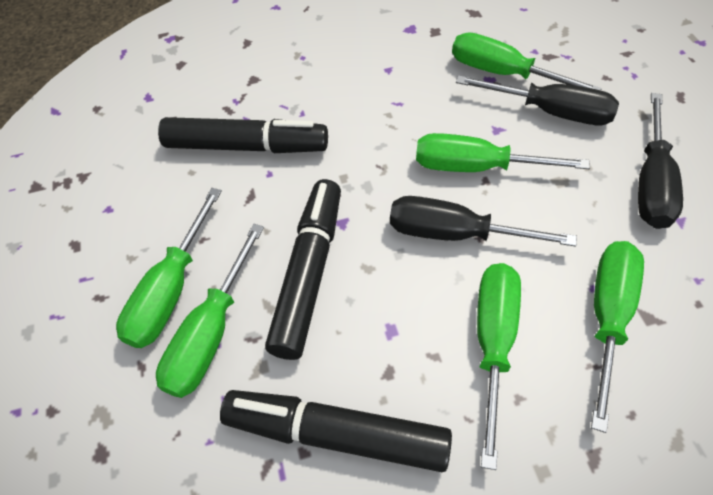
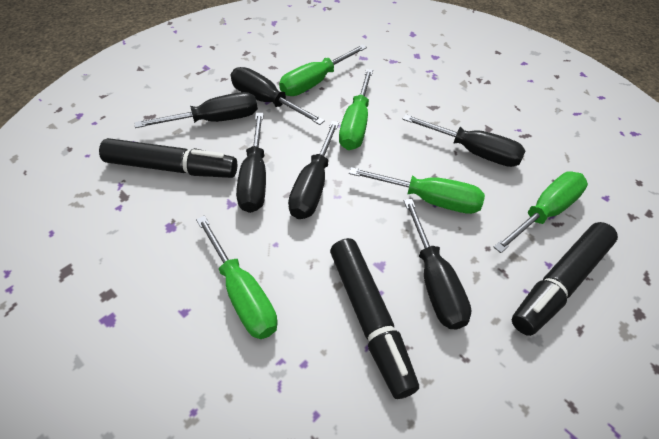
black screwdriver: 3 -> 6
green screwdriver: 6 -> 5

